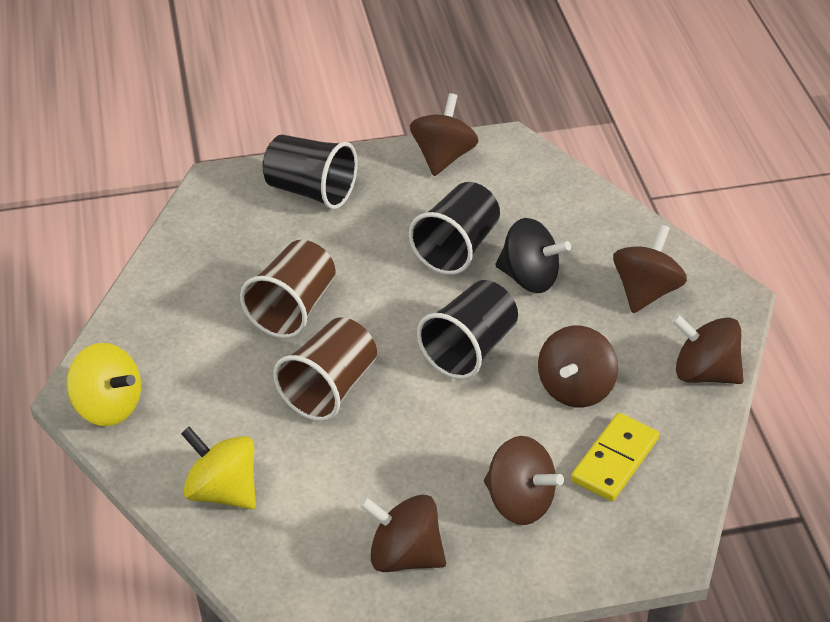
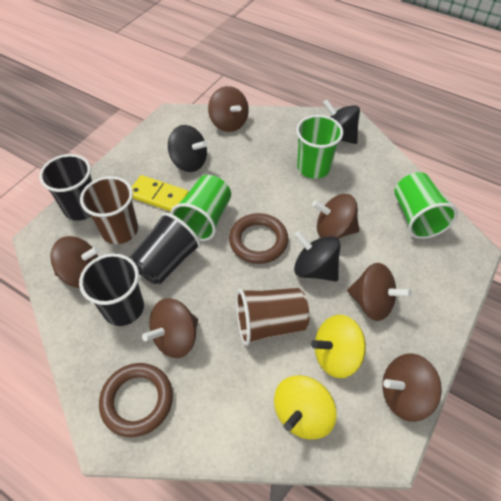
black spinning top: 1 -> 3
brown ring: 0 -> 2
green cup: 0 -> 3

